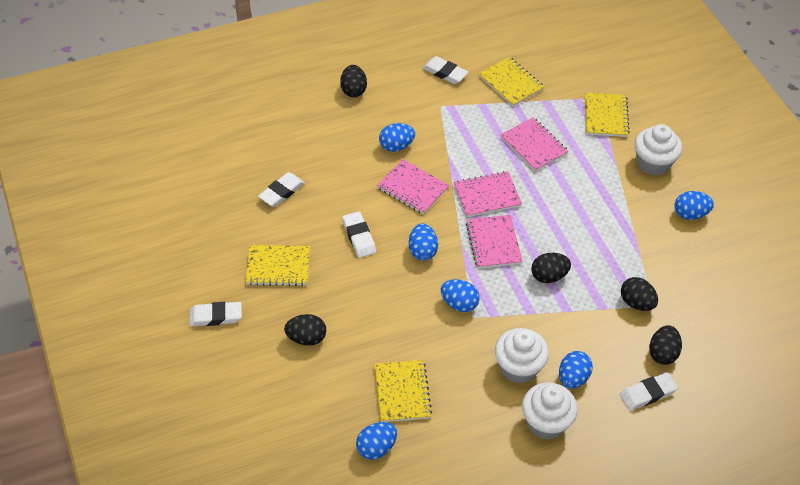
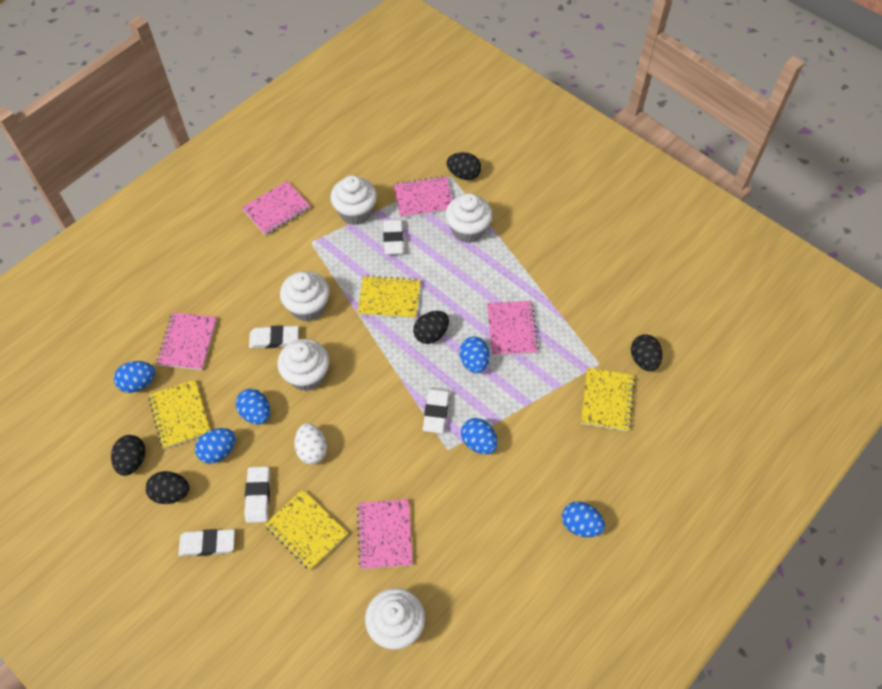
pink notebook: 4 -> 5
white cupcake: 3 -> 5
white egg: 0 -> 1

